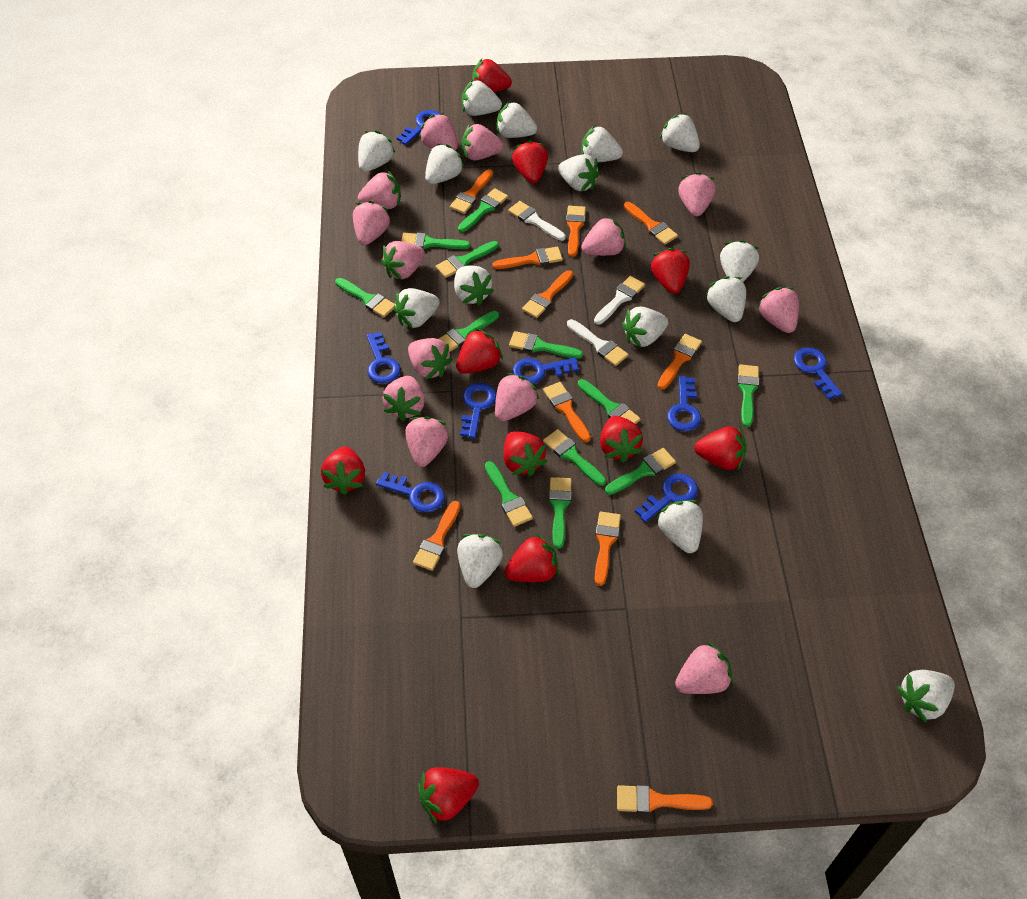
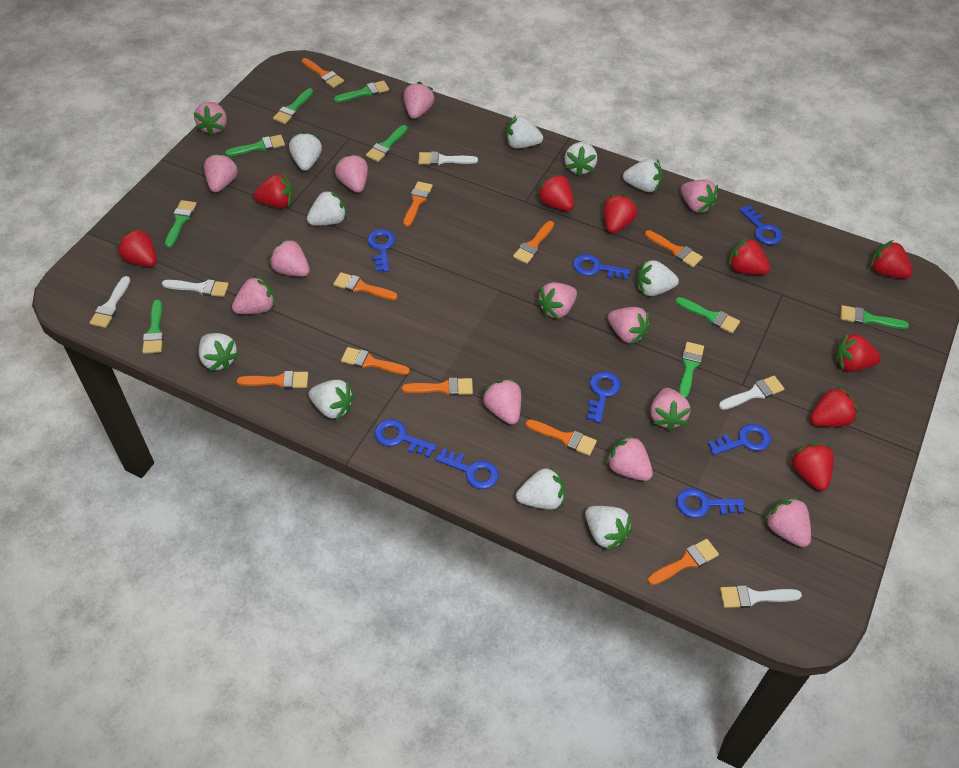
green brush: 12 -> 9
red strawberry: 10 -> 9
white brush: 3 -> 5
white strawberry: 15 -> 10

